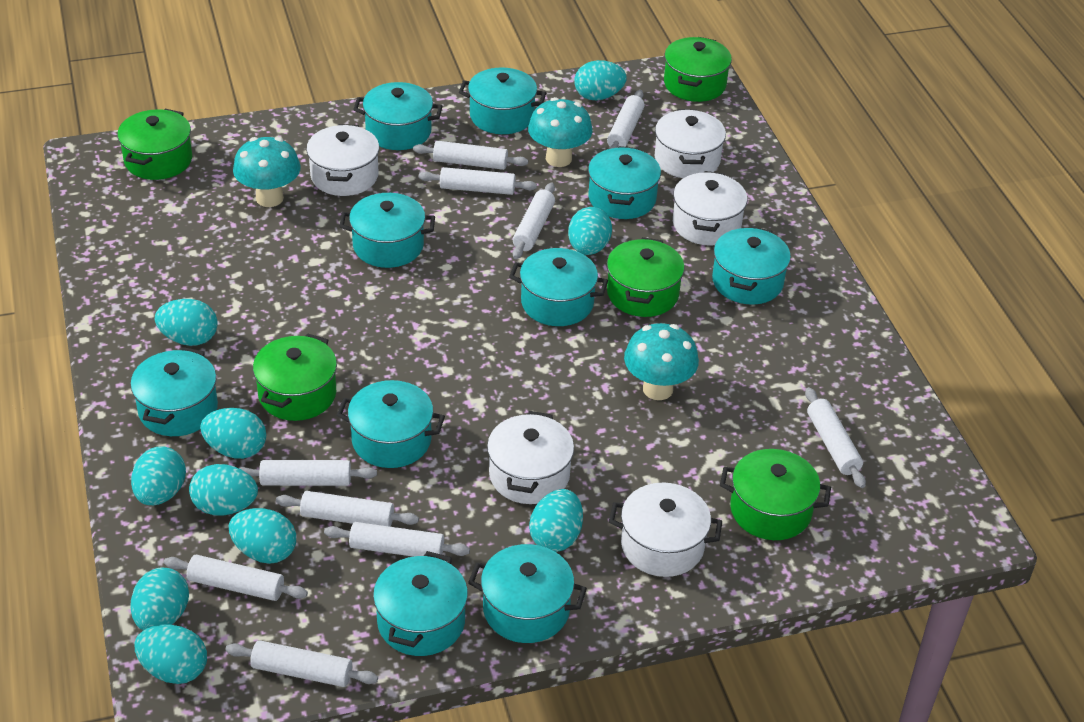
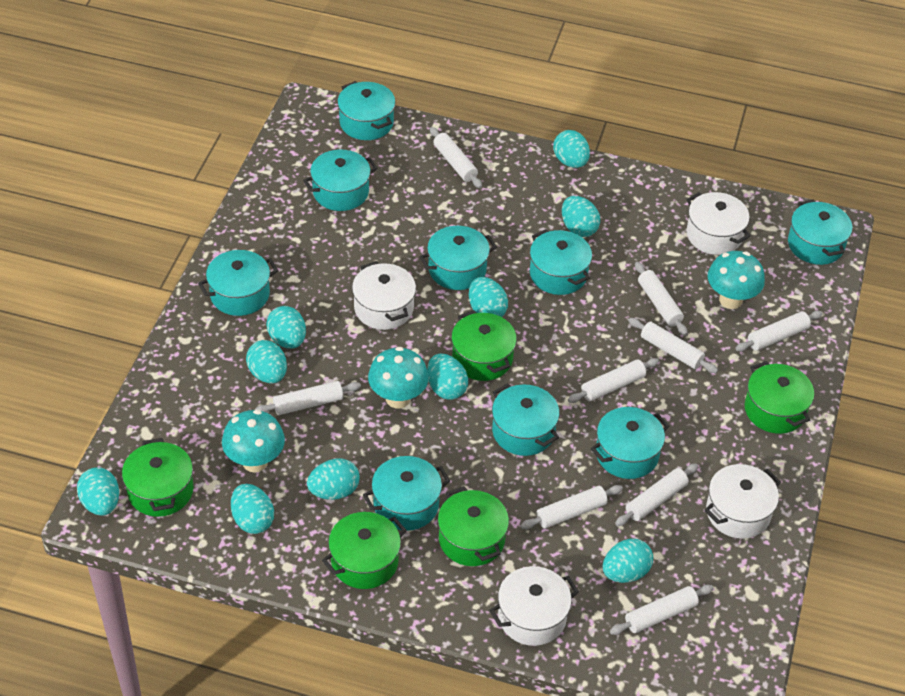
turquoise pot: 10 -> 9
white pot: 5 -> 4
white rolling pin: 10 -> 9

